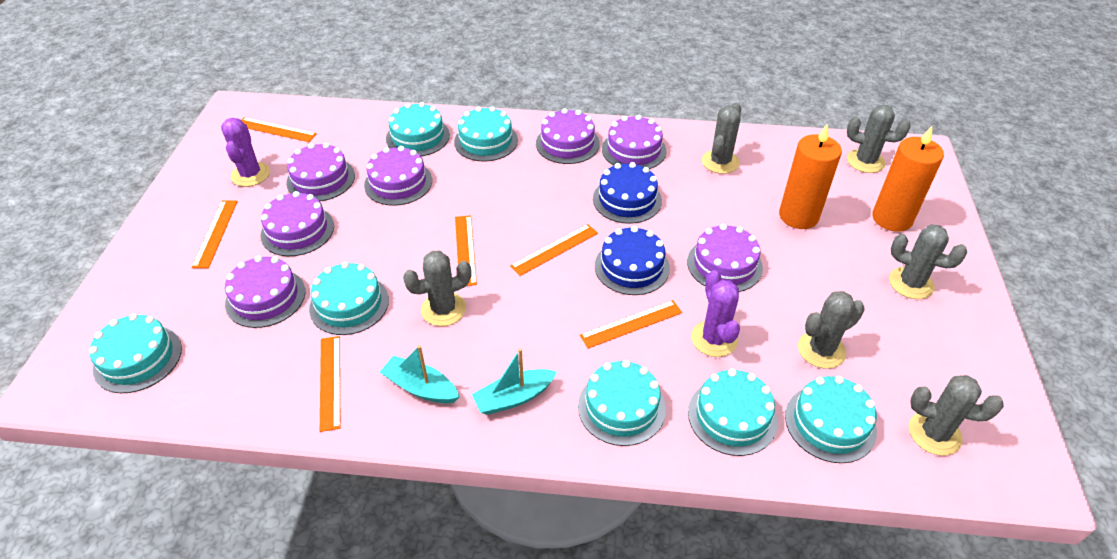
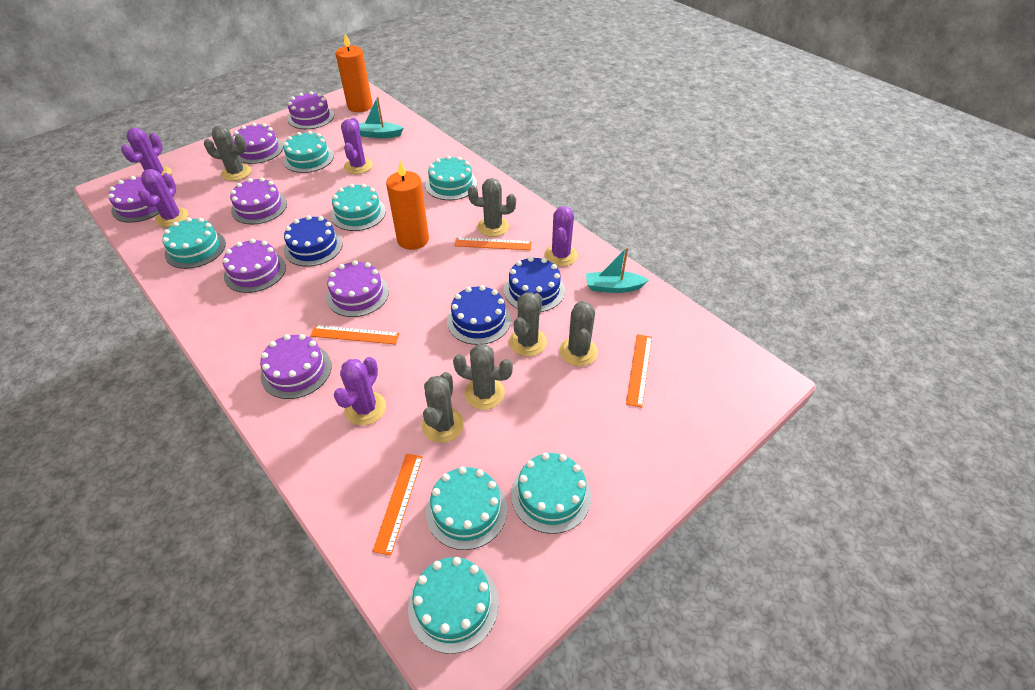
blue cake: 2 -> 3
orange ruler: 6 -> 4
purple cactus: 2 -> 5

